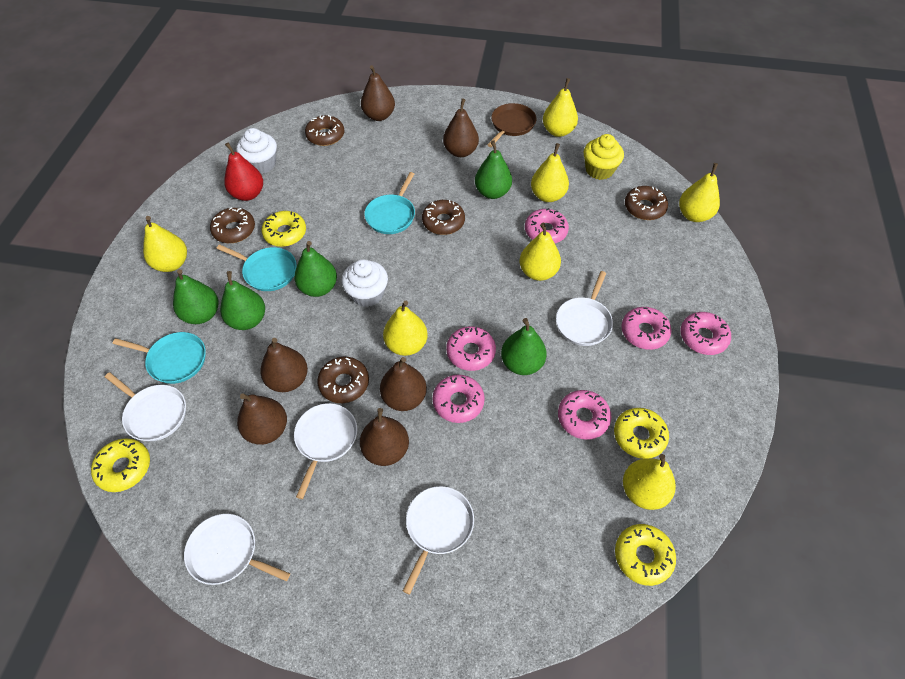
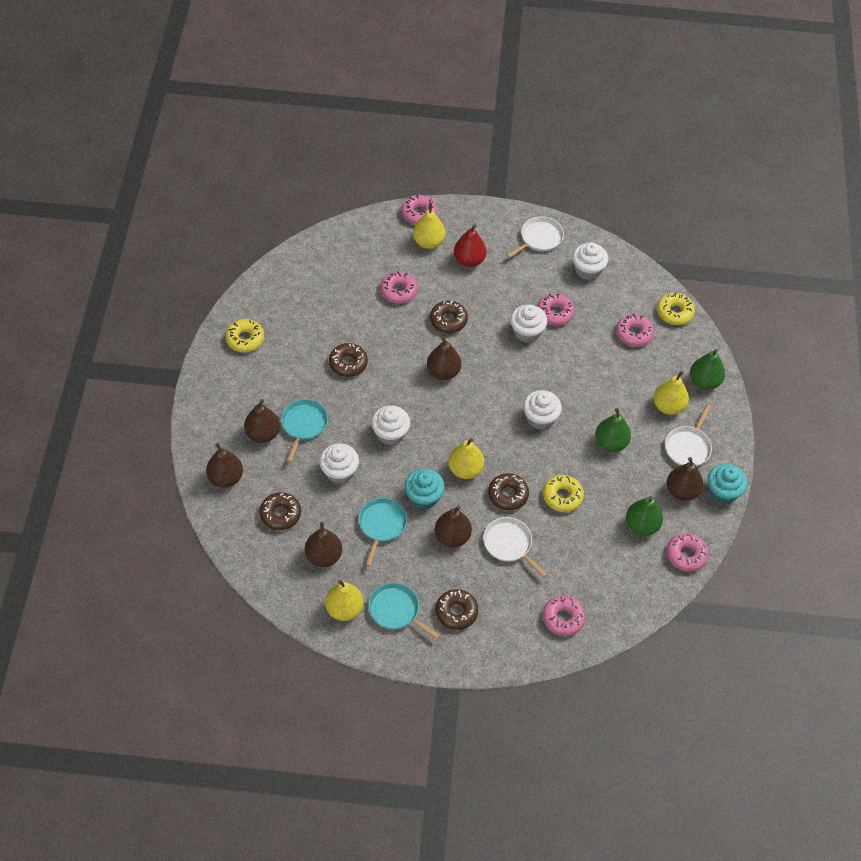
brown pan: 1 -> 0
green pear: 5 -> 3
turquoise cupcake: 0 -> 2
white cupcake: 2 -> 5
white pan: 5 -> 3
yellow cupcake: 1 -> 0
yellow donut: 4 -> 3
yellow pear: 7 -> 4

